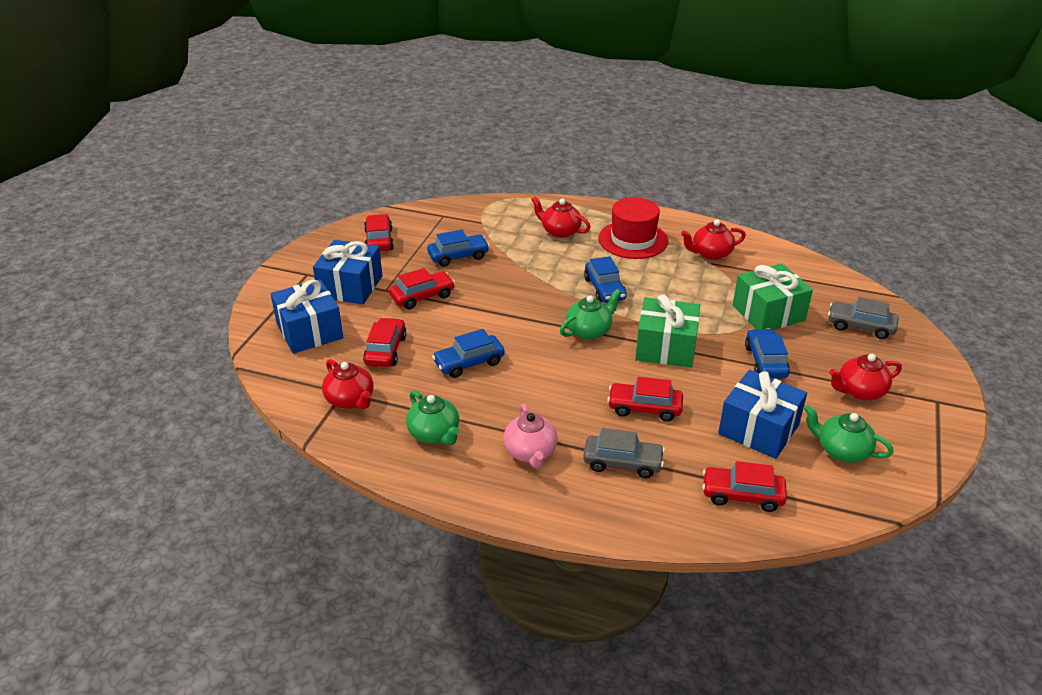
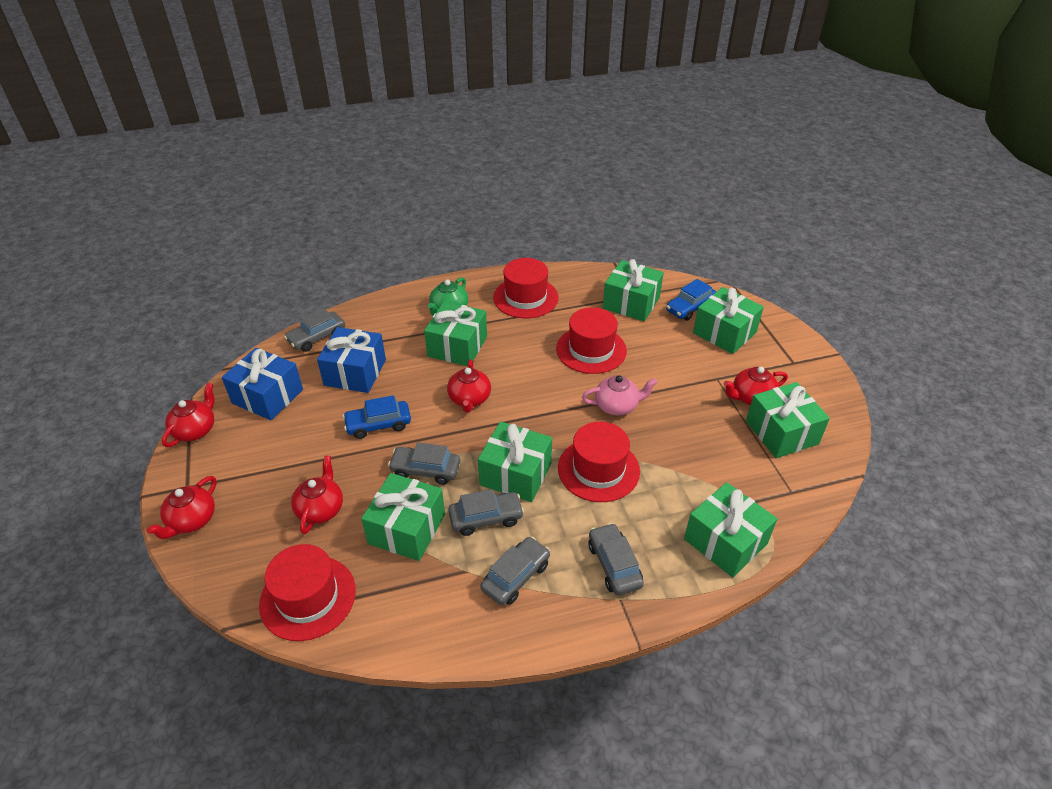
blue car: 4 -> 2
blue gift: 3 -> 2
green gift: 2 -> 7
green teapot: 3 -> 1
grey car: 2 -> 5
red car: 5 -> 0
red hat: 1 -> 4
red teapot: 4 -> 5

